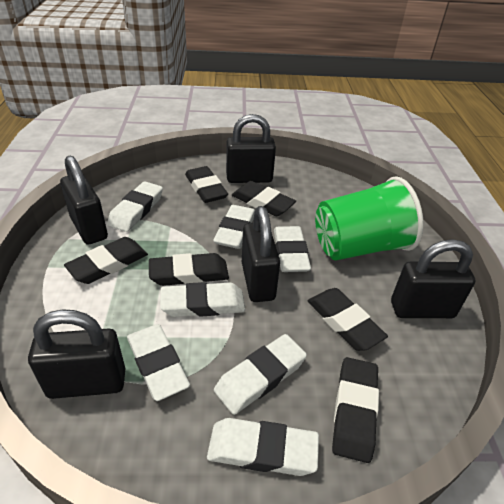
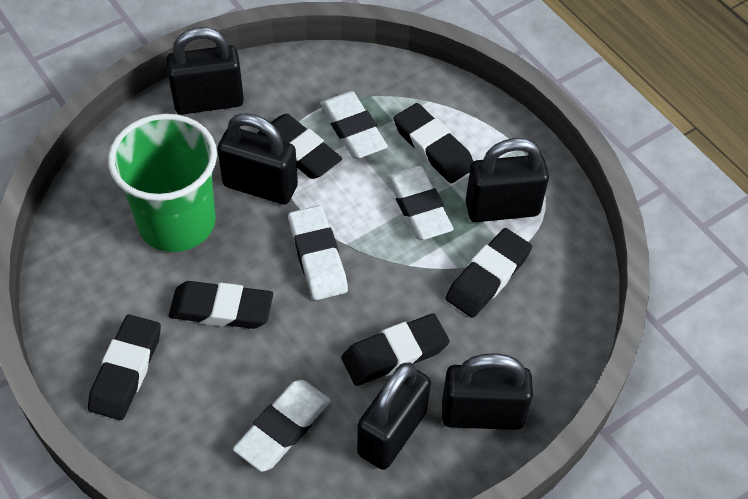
white eraser: 7 -> 4

